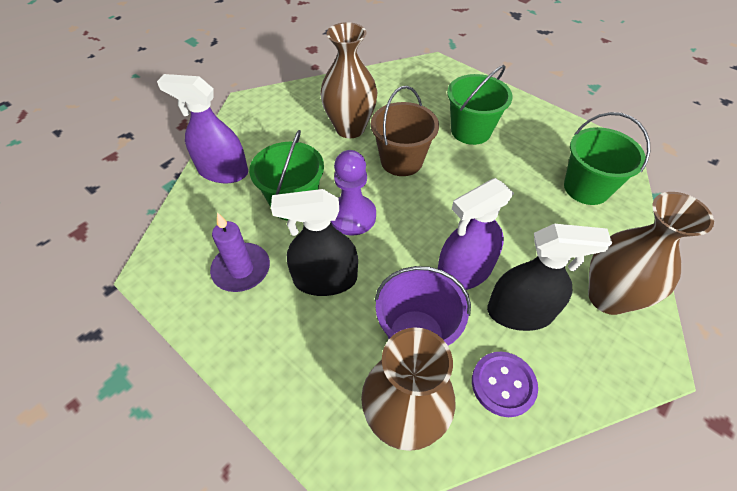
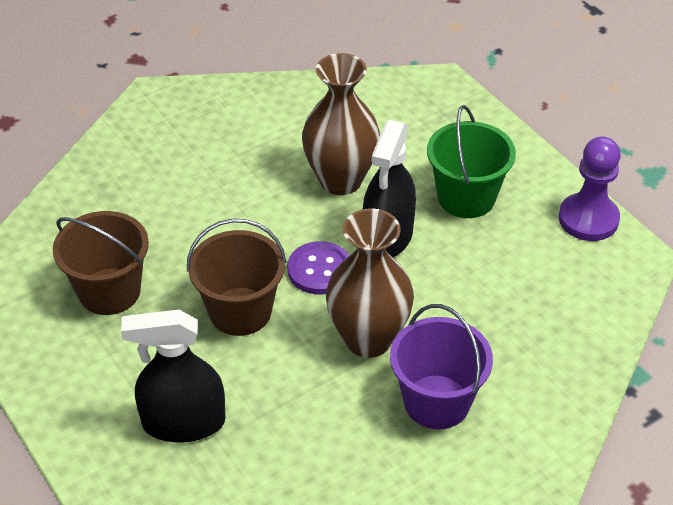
brown bucket: 1 -> 2
brown vase: 3 -> 2
green bucket: 3 -> 1
purple candle: 1 -> 0
purple spray bottle: 2 -> 0

